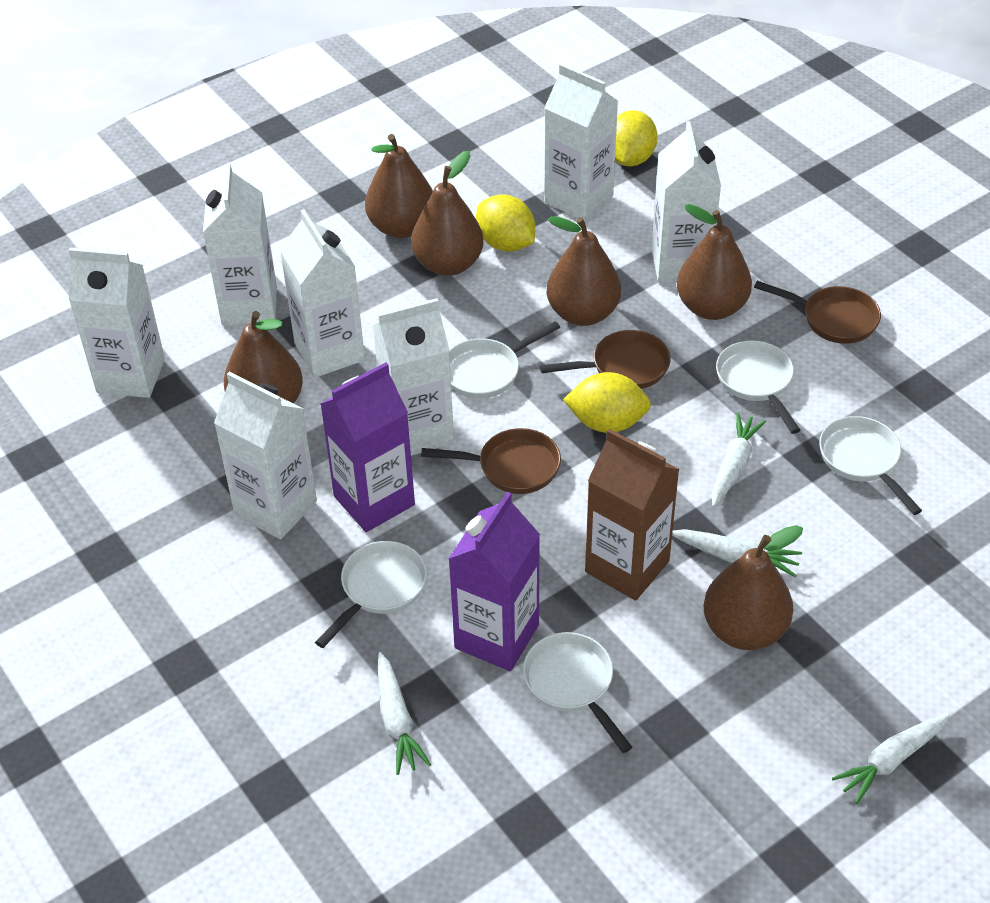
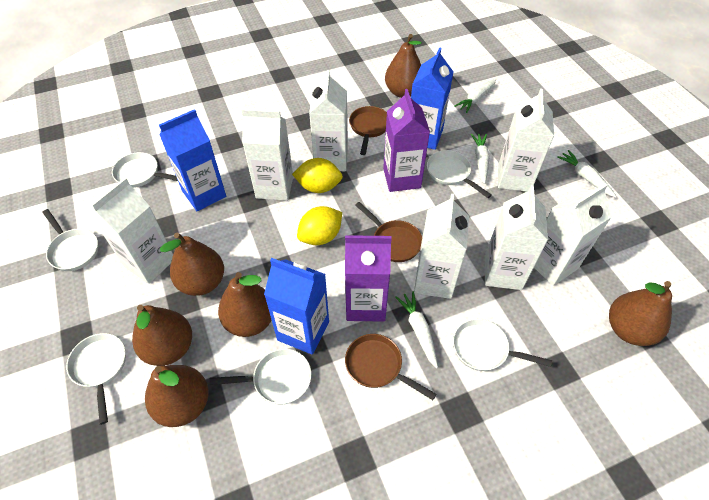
blue carton: 0 -> 3
brown carton: 1 -> 0
white pan: 5 -> 6
yellow lemon: 3 -> 2

